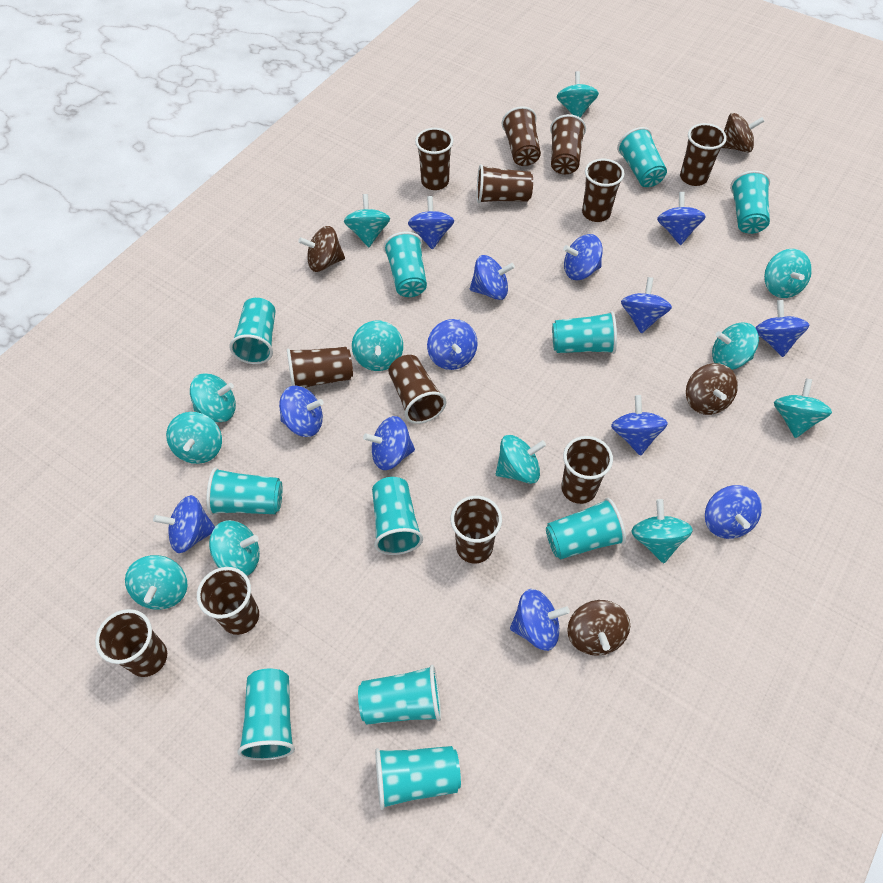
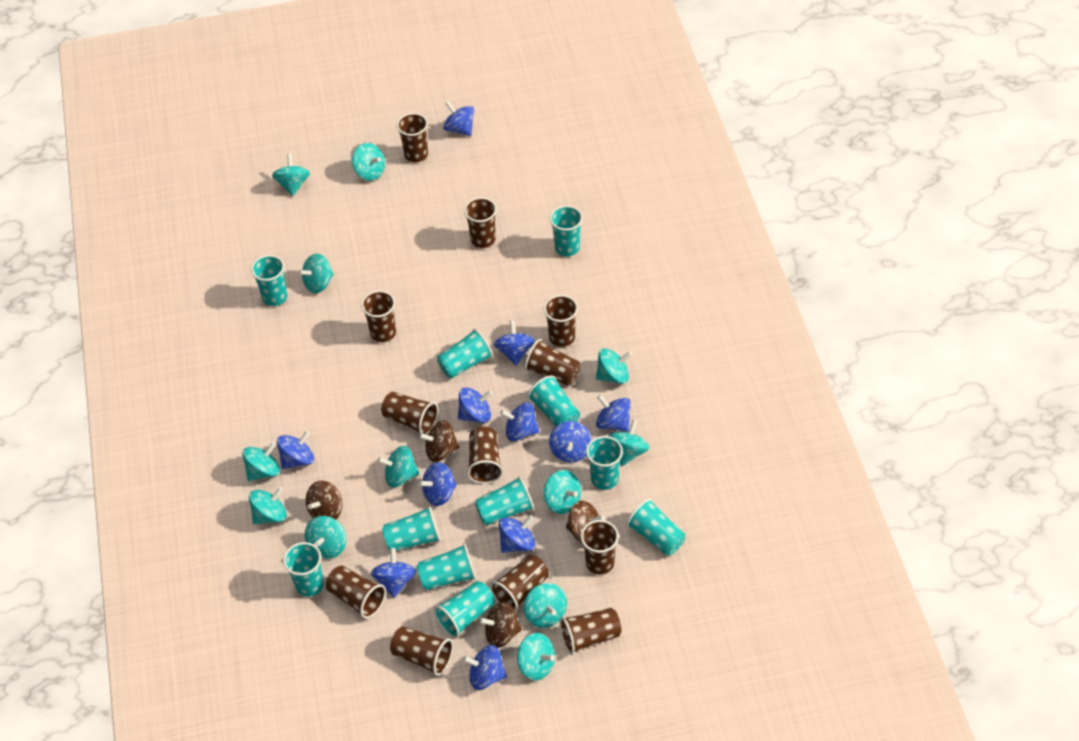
blue spinning top: 13 -> 11

